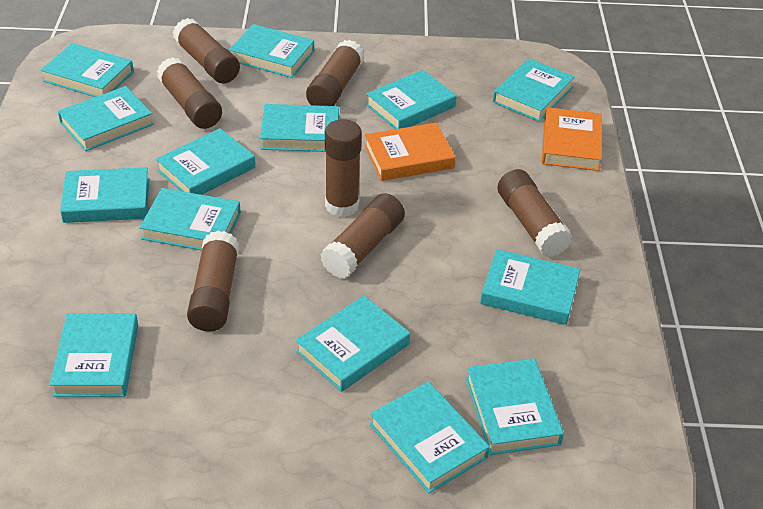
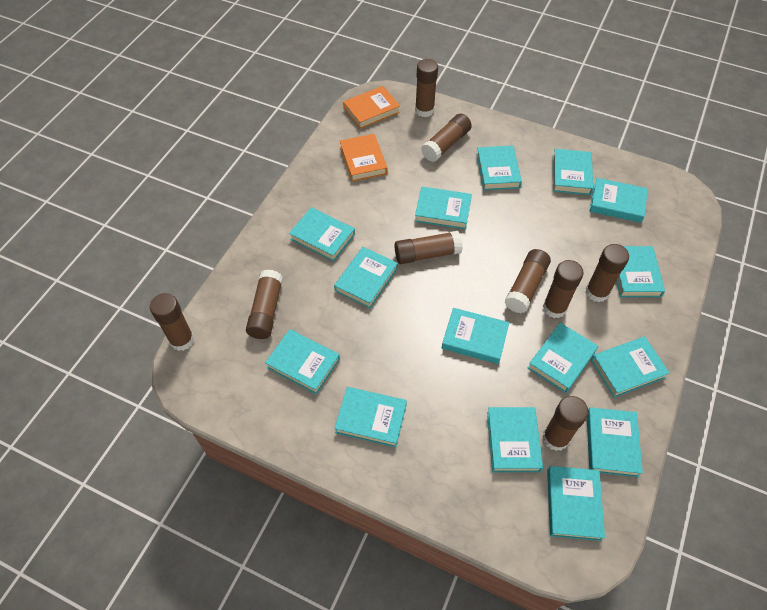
brown glue stick: 7 -> 9
turquoise book: 14 -> 15

